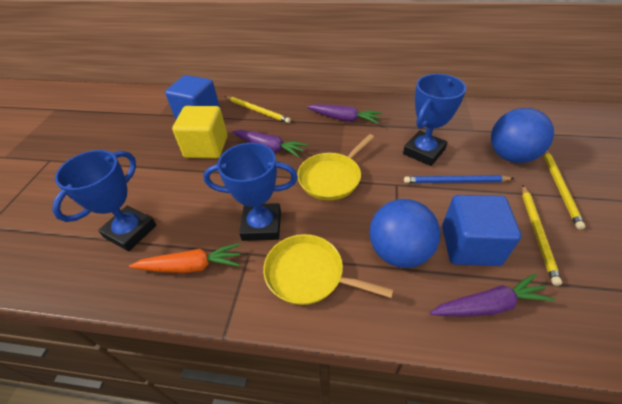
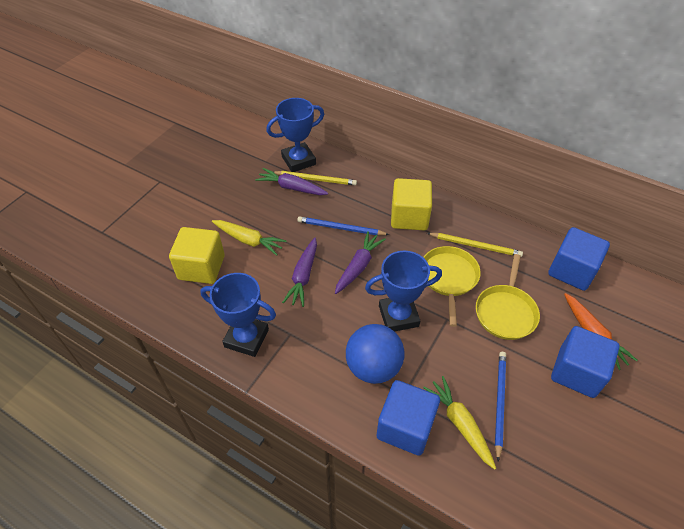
blue ball: 2 -> 1
blue cube: 2 -> 3
blue pencil: 1 -> 2
yellow carrot: 0 -> 2
yellow cube: 1 -> 2
yellow pencil: 3 -> 2

